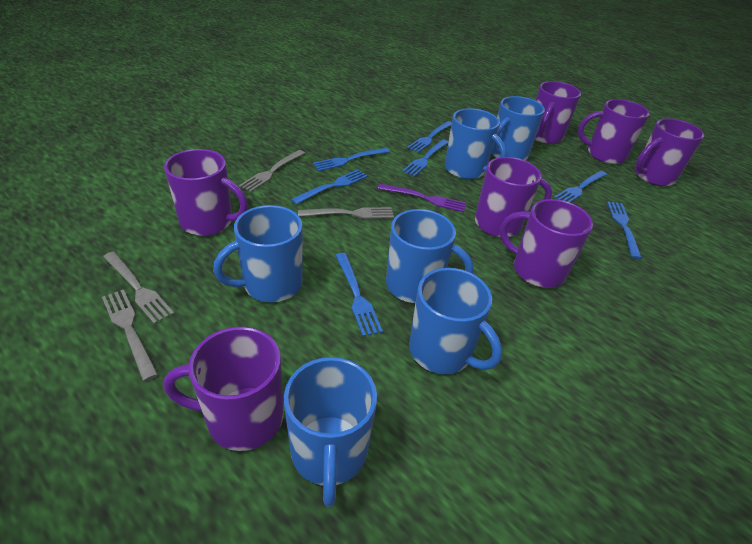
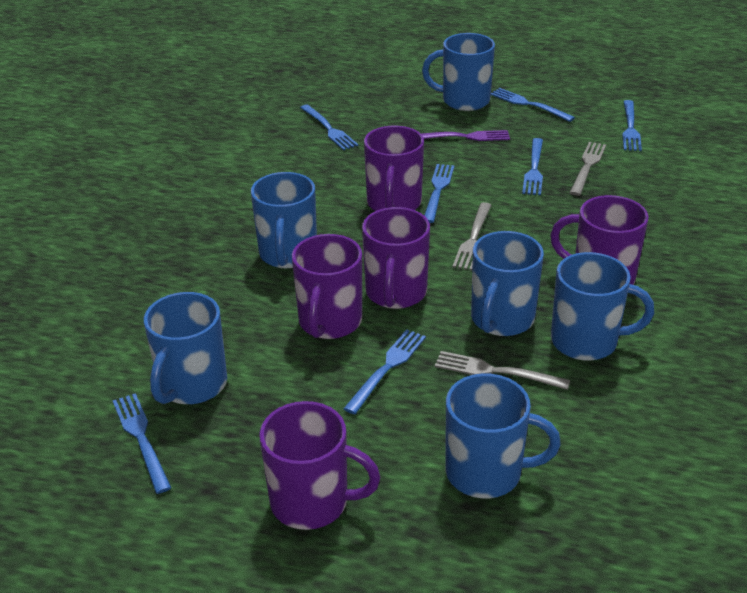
grey fork: 4 -> 3
purple mug: 7 -> 5

